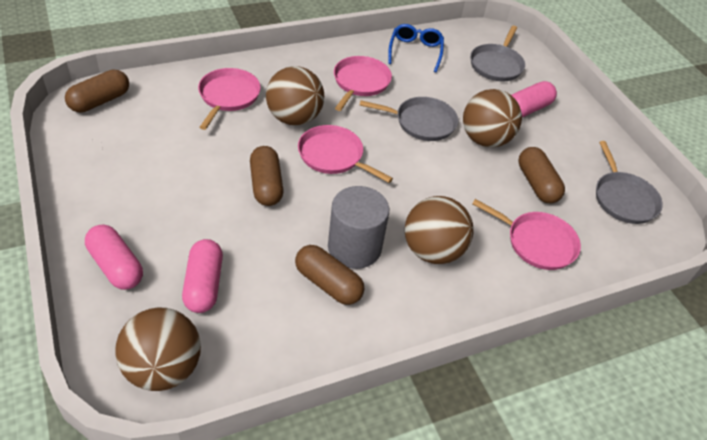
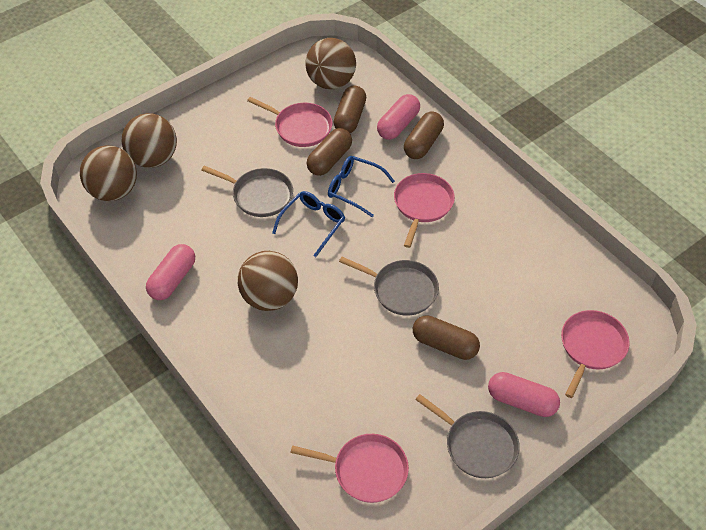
blue glasses: 1 -> 2
grey cylinder: 1 -> 0

